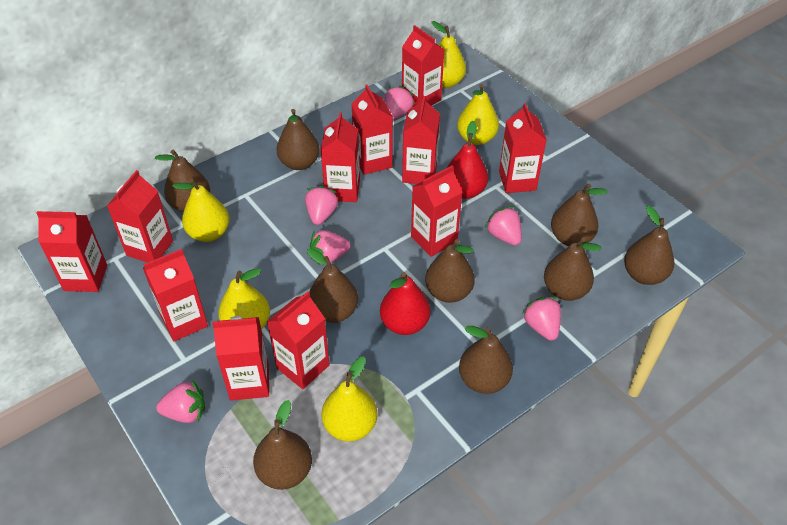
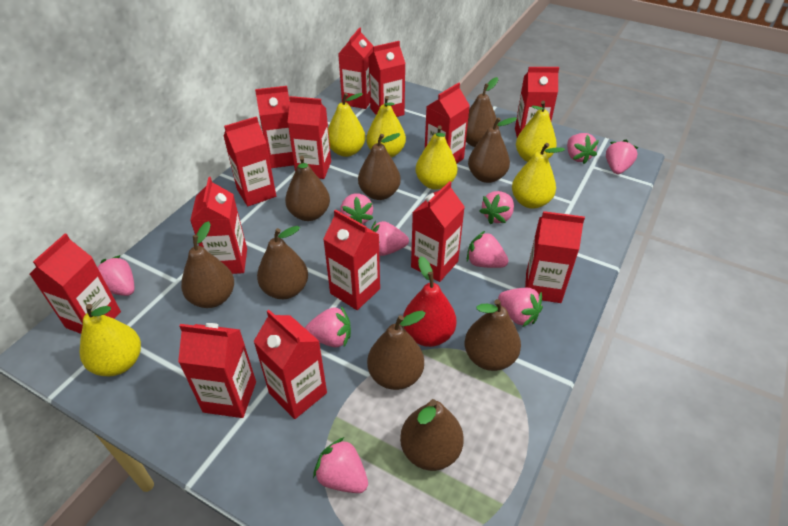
pink strawberry: 6 -> 10
red carton: 11 -> 14
red pear: 2 -> 1
yellow pear: 5 -> 6

